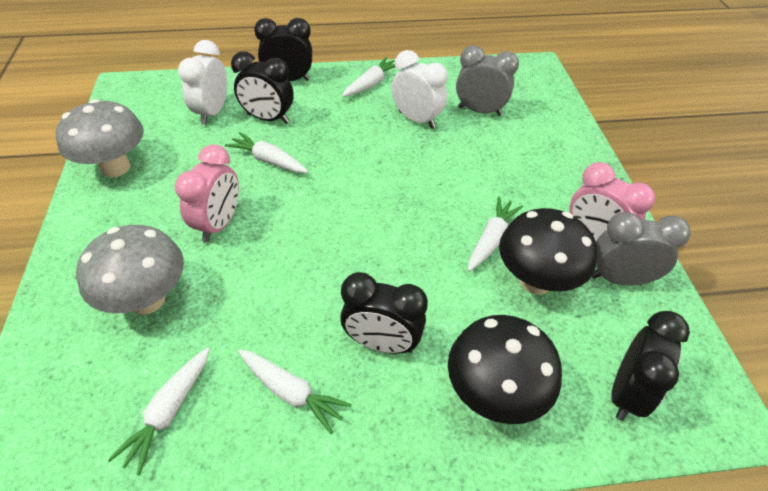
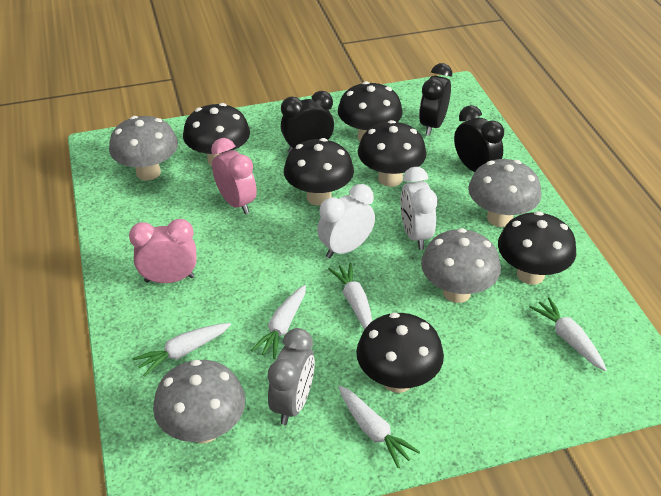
black clock: 4 -> 3
black mushroom: 2 -> 6
grey clock: 2 -> 1
grey mushroom: 2 -> 4

